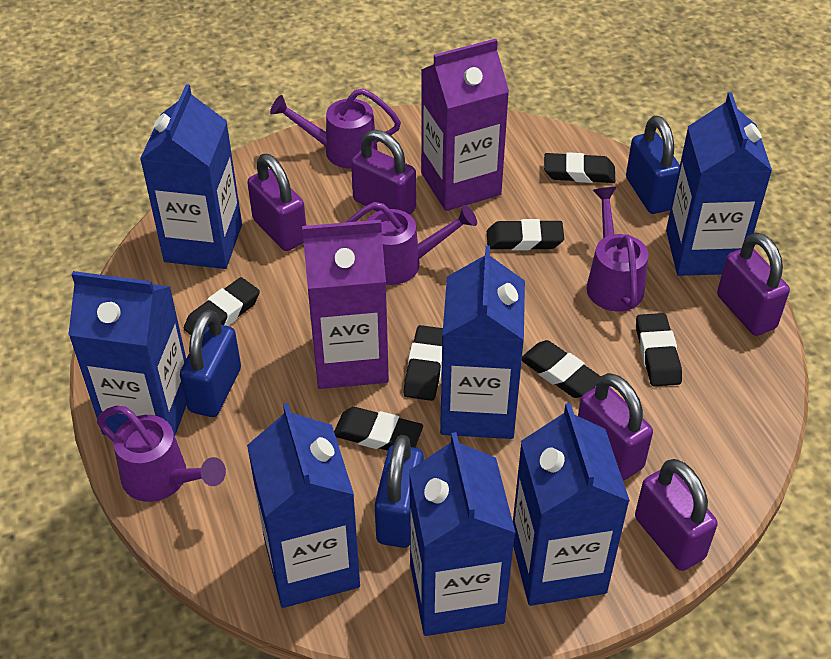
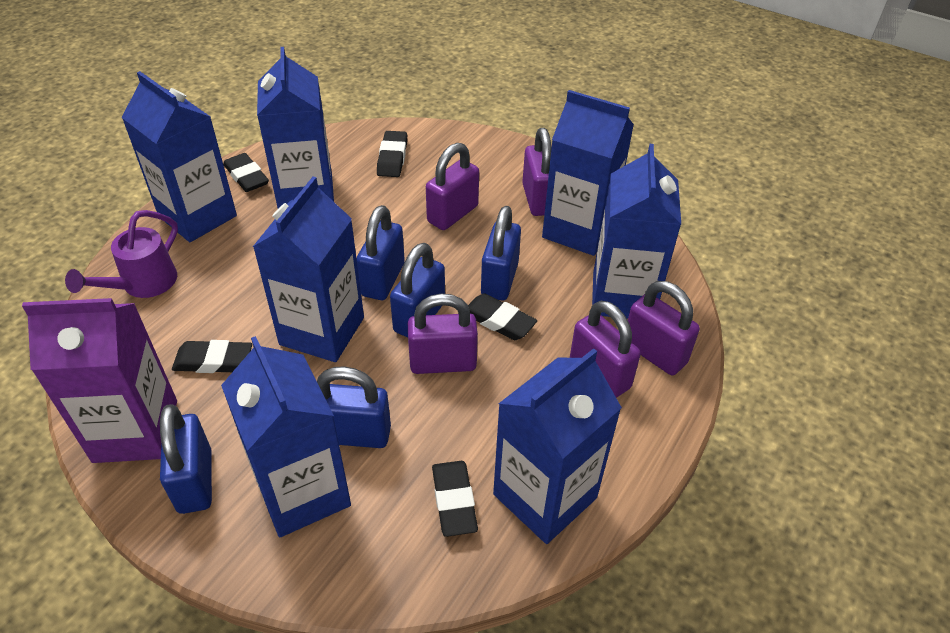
black eraser: 7 -> 5
blue padlock: 3 -> 5
purple carton: 2 -> 1
purple watering can: 4 -> 1

